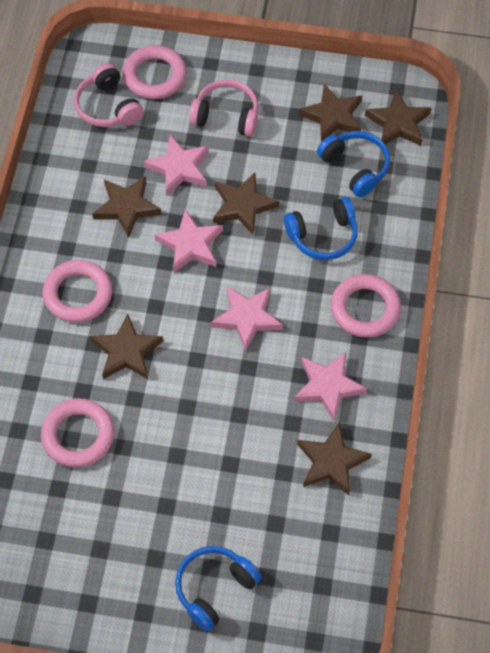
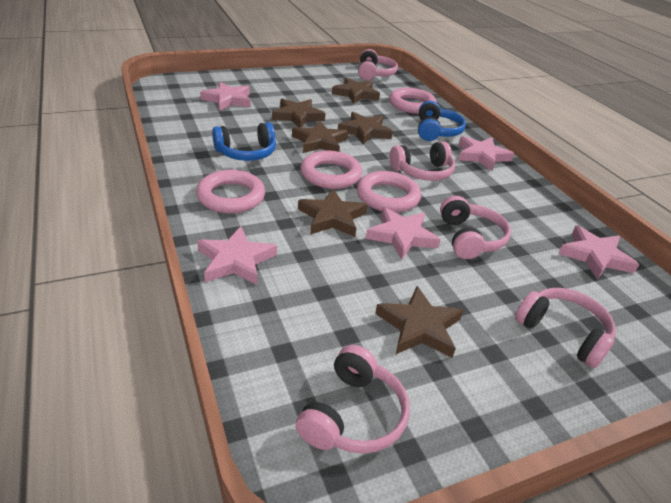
blue headphones: 3 -> 2
pink headphones: 2 -> 5
pink star: 4 -> 5

